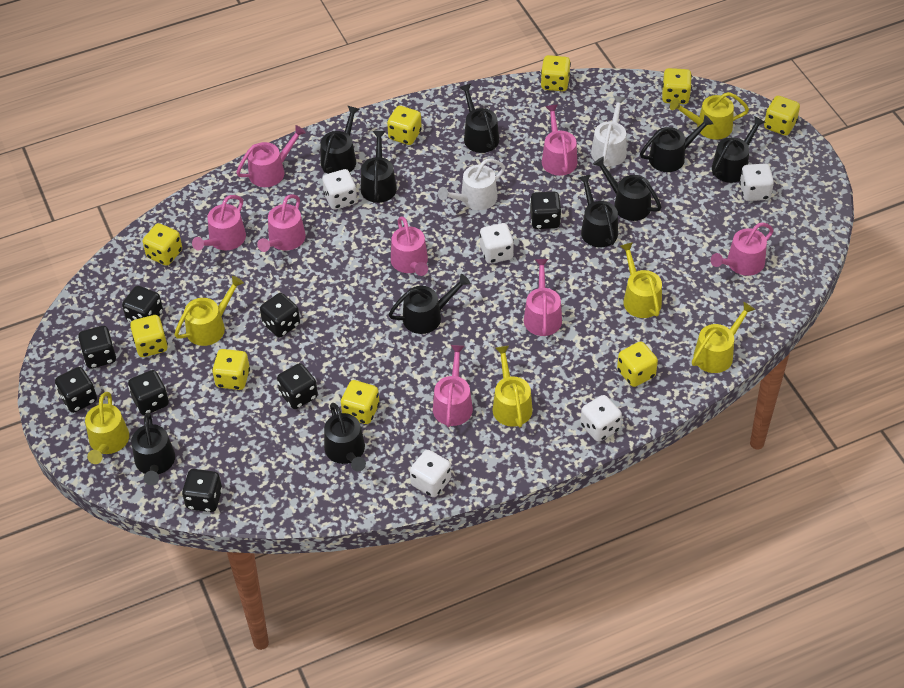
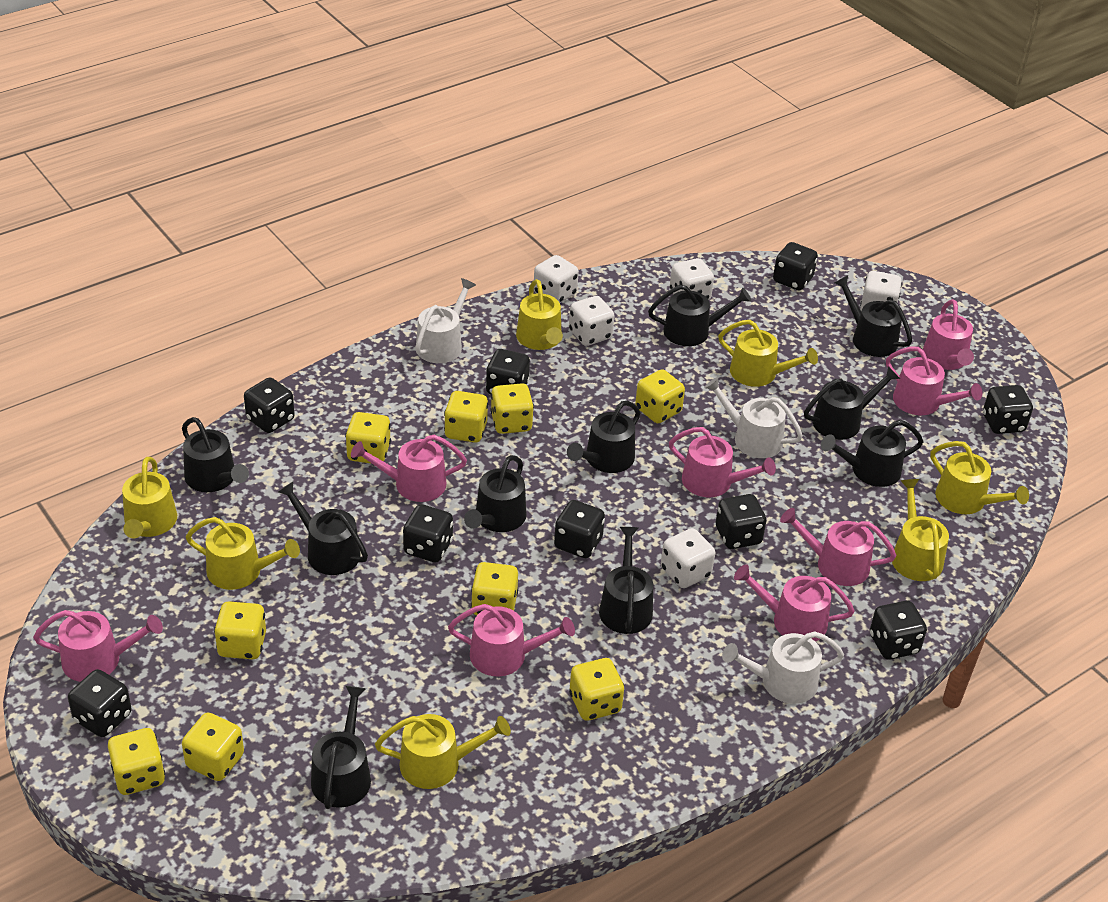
black dice: 8 -> 9
white watering can: 2 -> 3
yellow watering can: 6 -> 7

